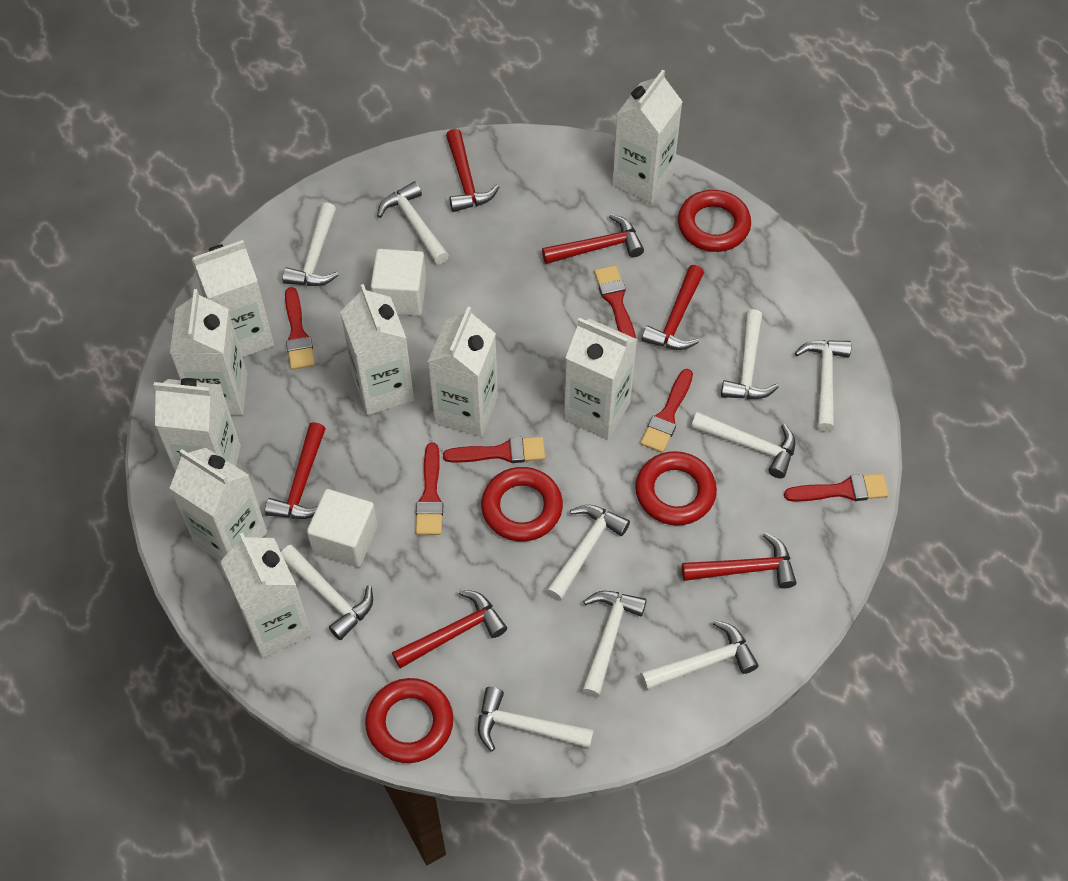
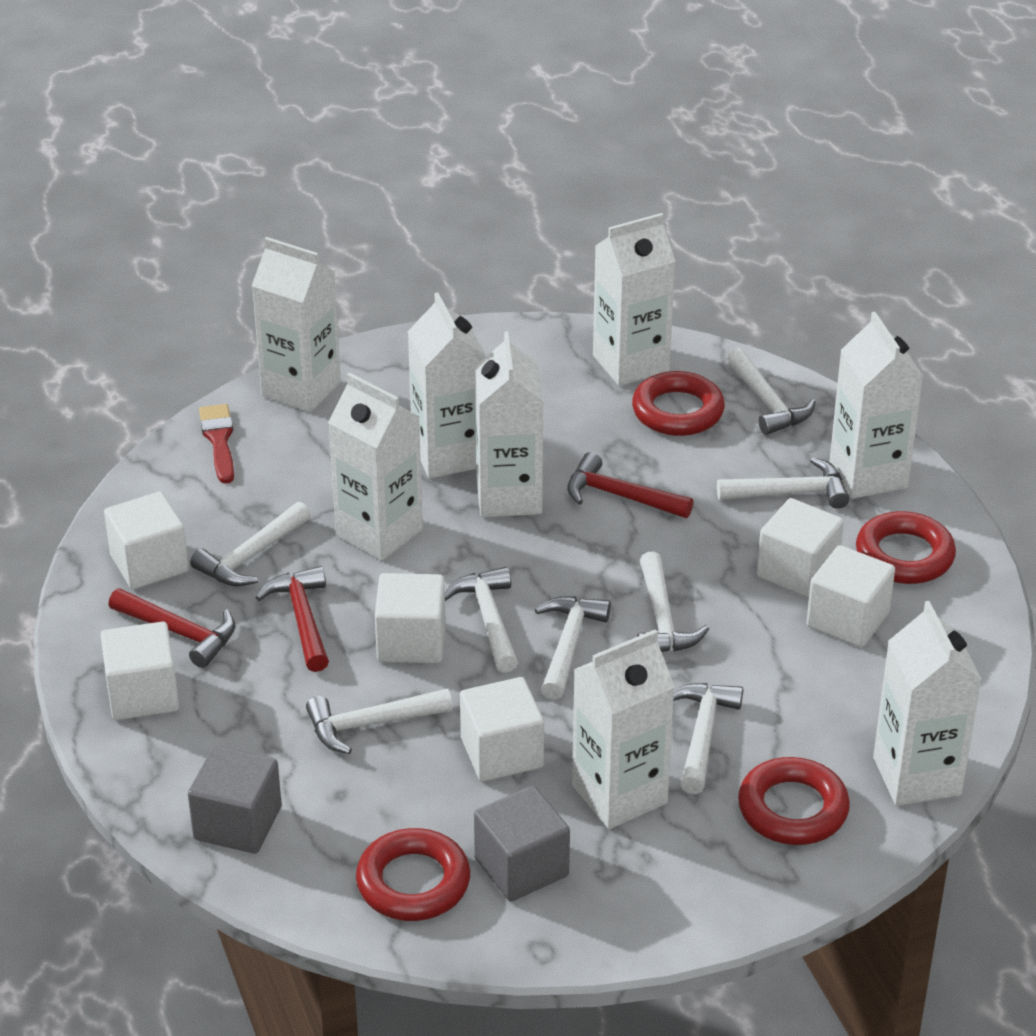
grey cube: 0 -> 2
red brush: 6 -> 1
red hammer: 6 -> 3
white carton: 9 -> 8
white cube: 2 -> 6
white hammer: 10 -> 8

